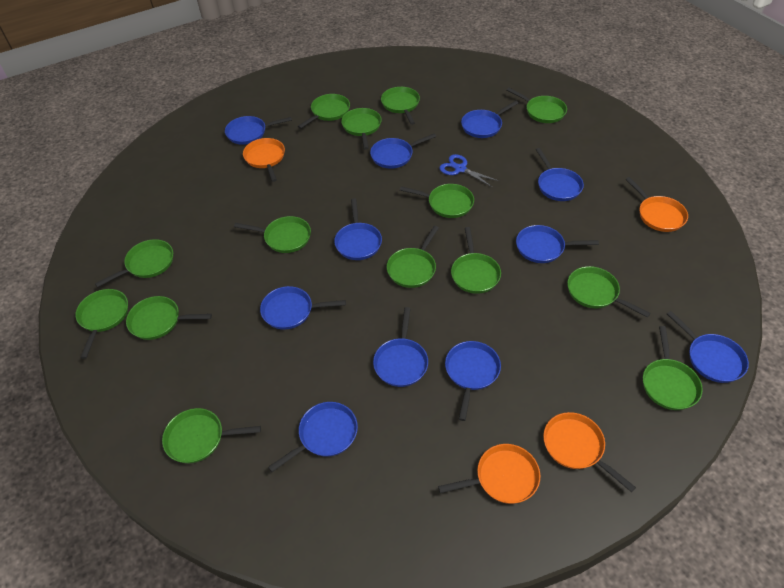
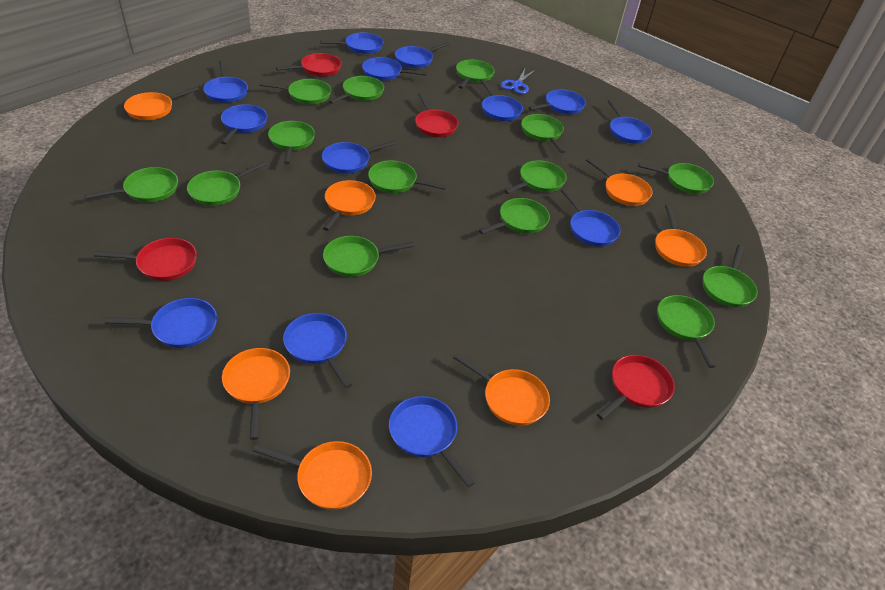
blue pan: 11 -> 13
orange pan: 4 -> 7
red pan: 0 -> 4

